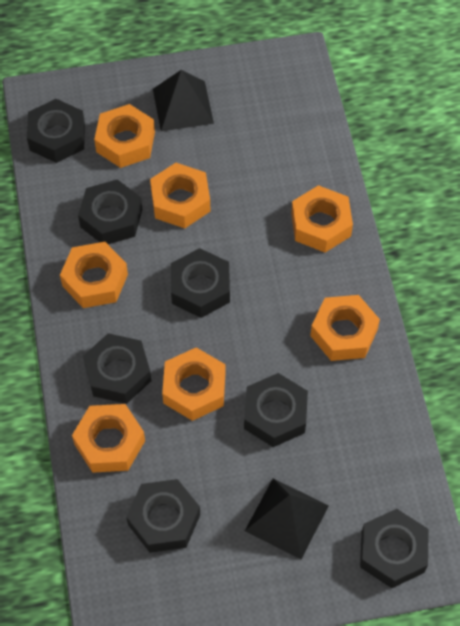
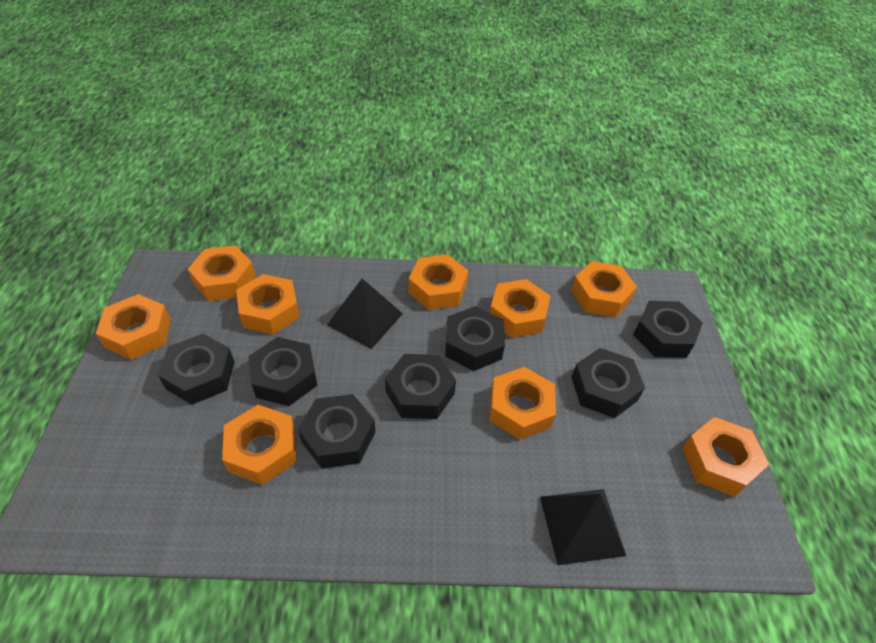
orange nut: 7 -> 9

